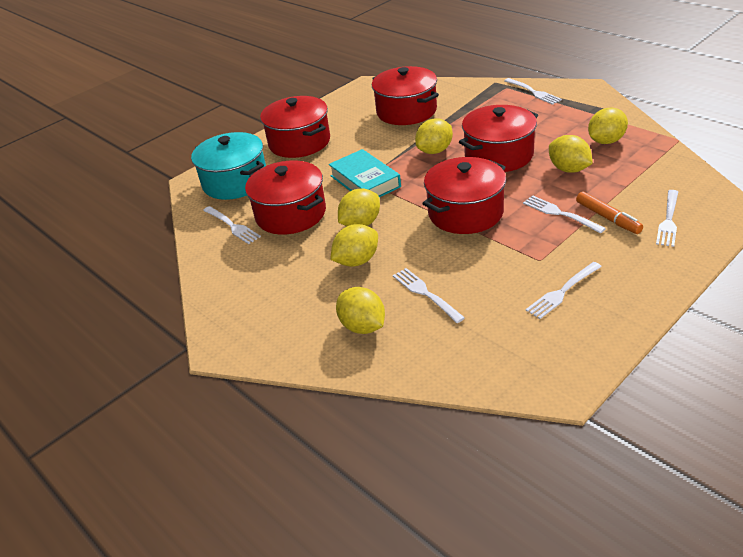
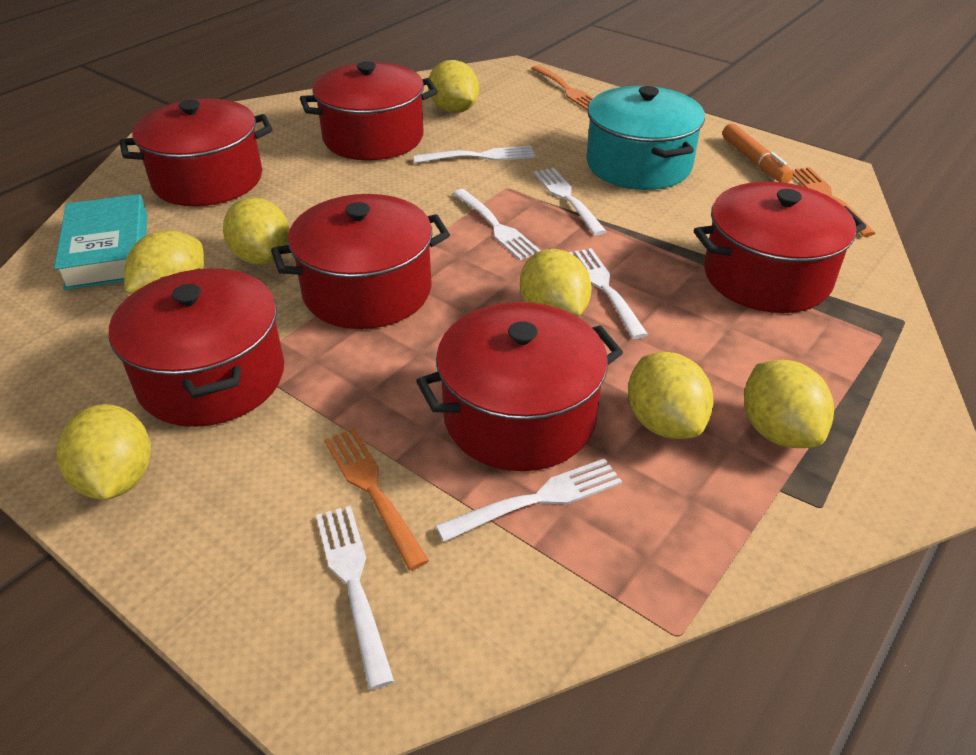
orange fork: 0 -> 3
red pot: 5 -> 6
yellow lemon: 6 -> 7

